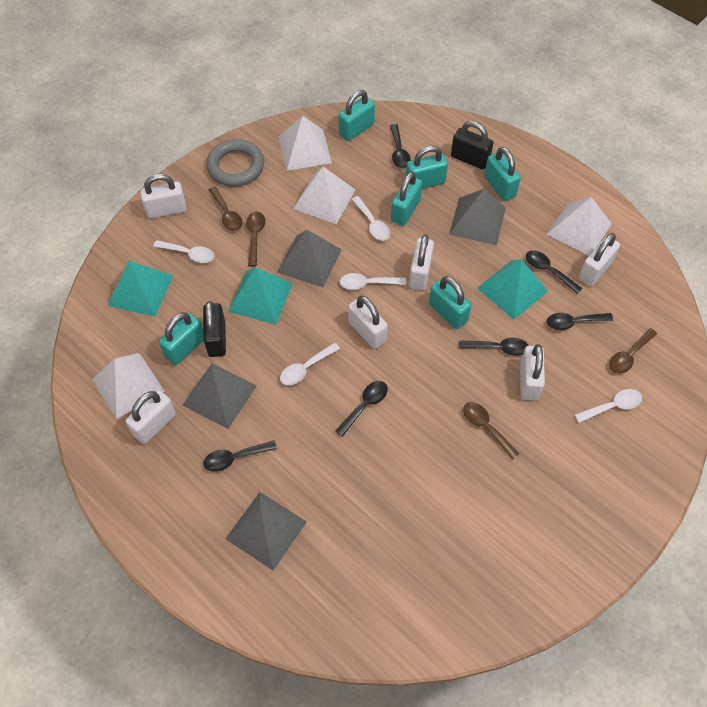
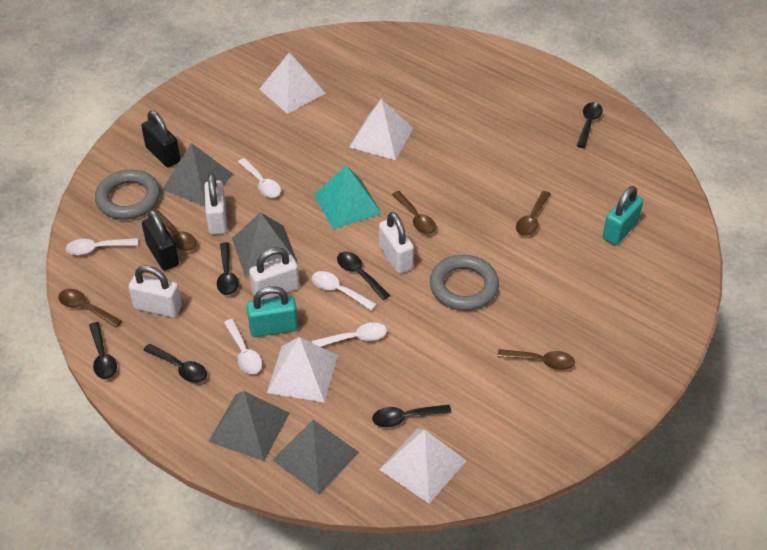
brown spoon: 4 -> 5
grey ring: 1 -> 2
turquoise padlock: 6 -> 2
turquoise pyramid: 3 -> 1
white padlock: 6 -> 4

